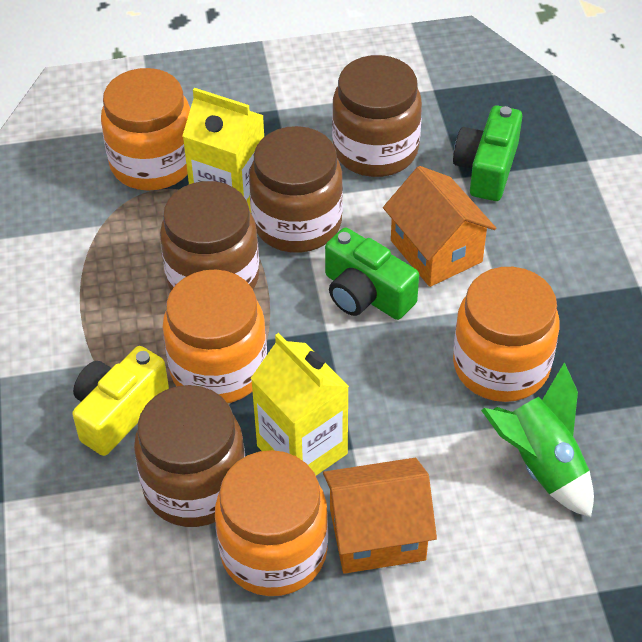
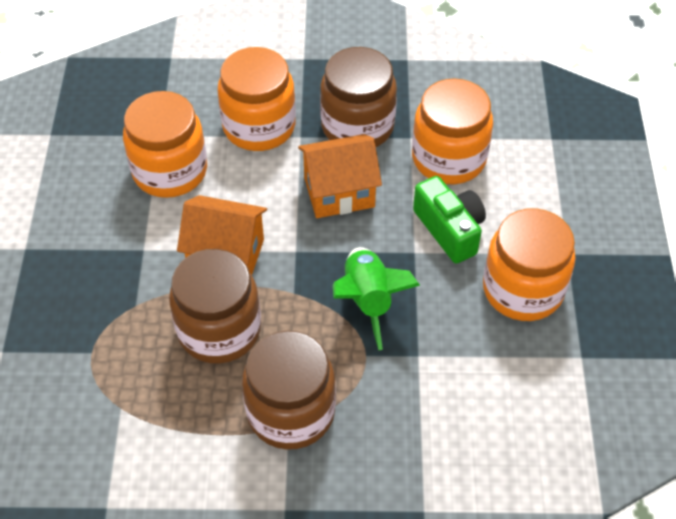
brown jar: 4 -> 3
green camera: 2 -> 1
yellow camera: 1 -> 0
yellow carton: 2 -> 0

